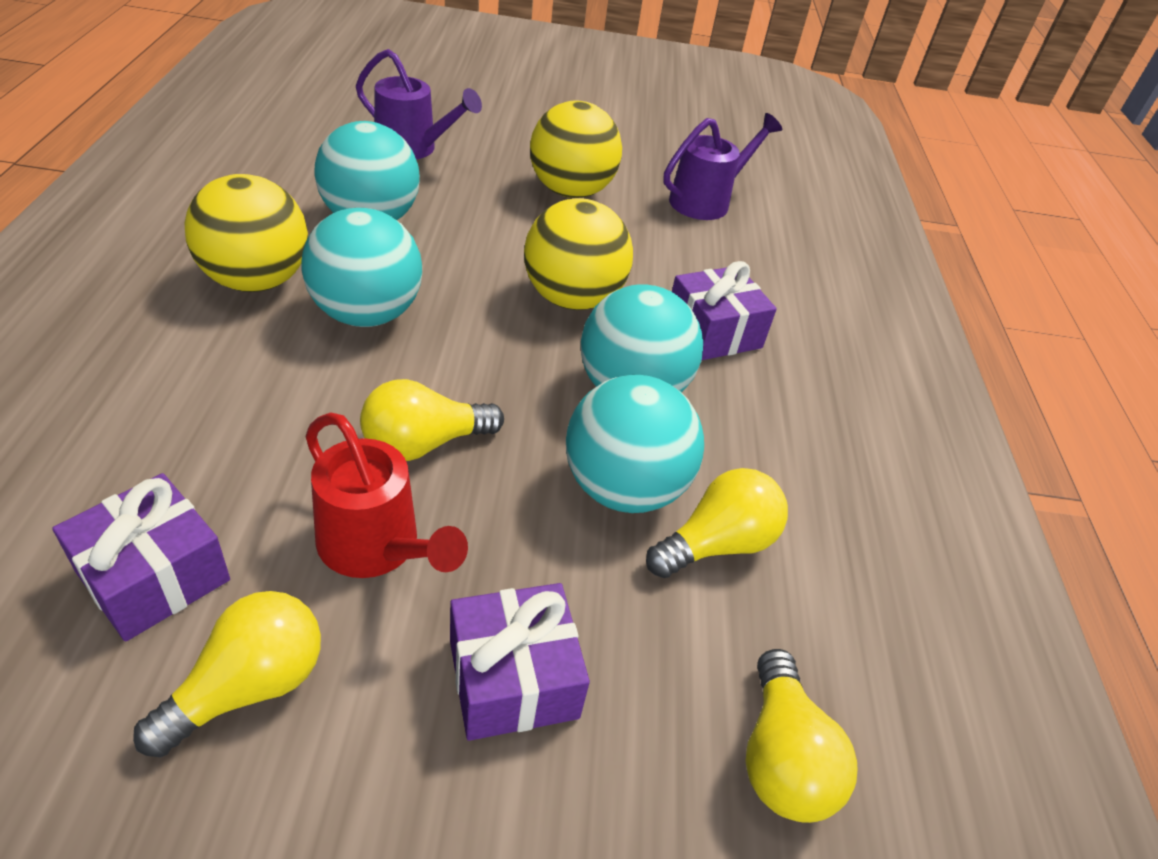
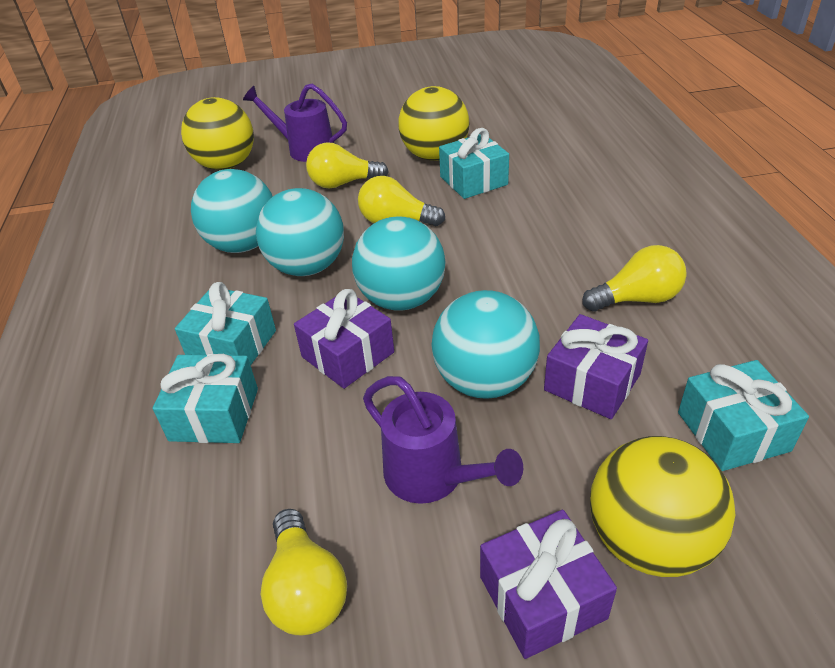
red watering can: 1 -> 0
turquoise gift: 0 -> 4

